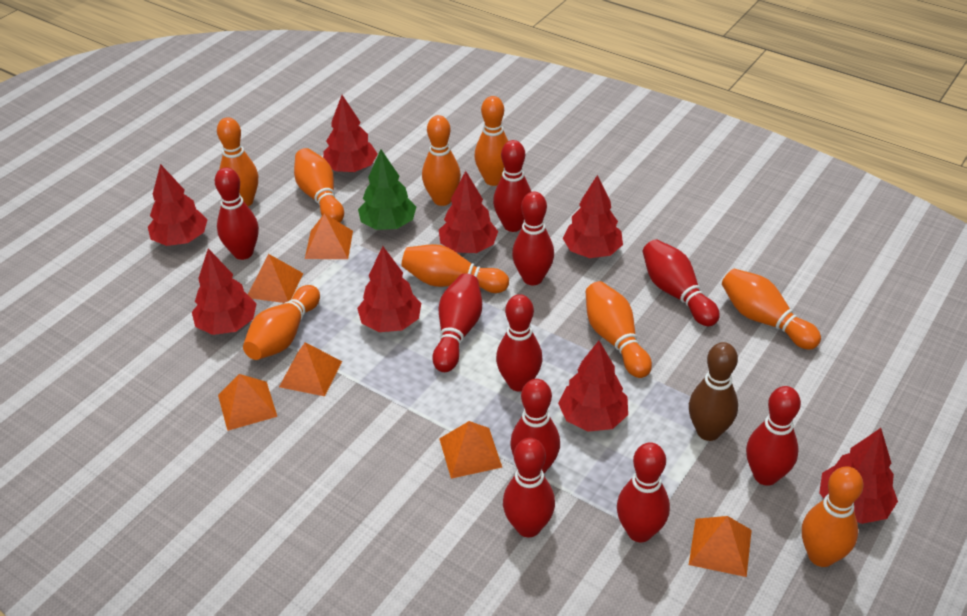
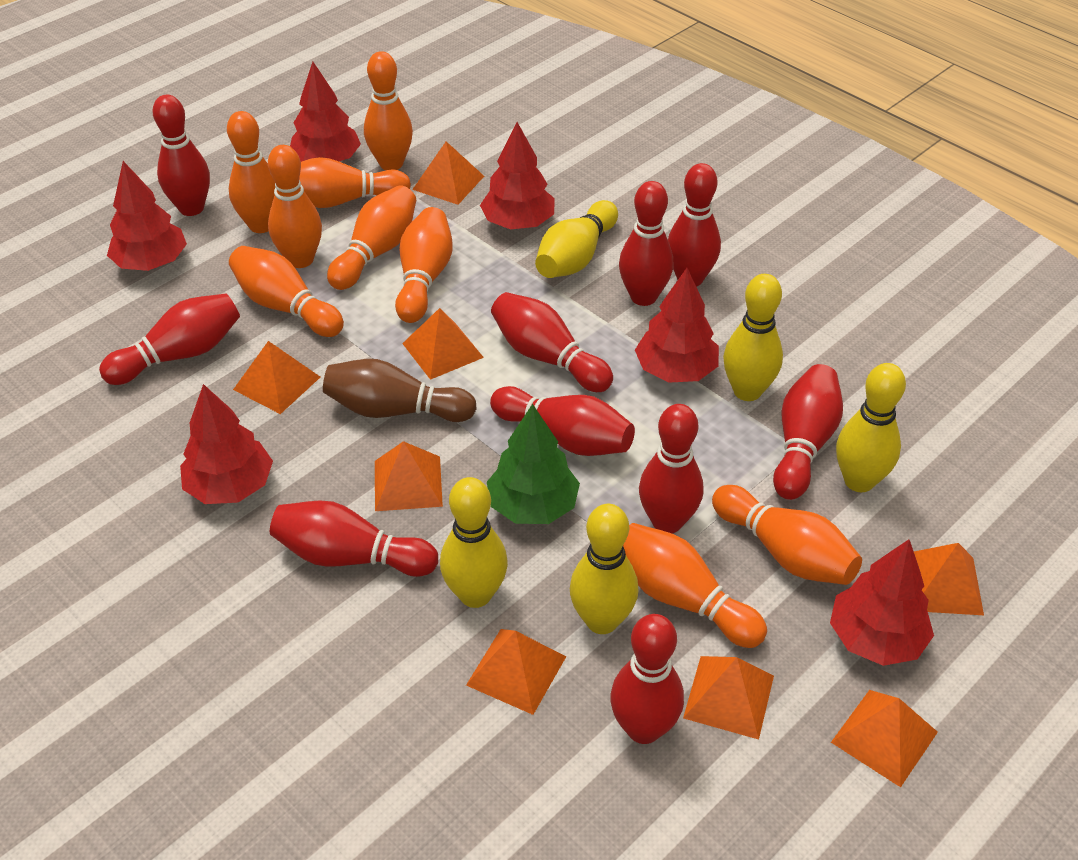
orange pyramid: 6 -> 8
red tree: 8 -> 6
yellow bowling pin: 0 -> 5

